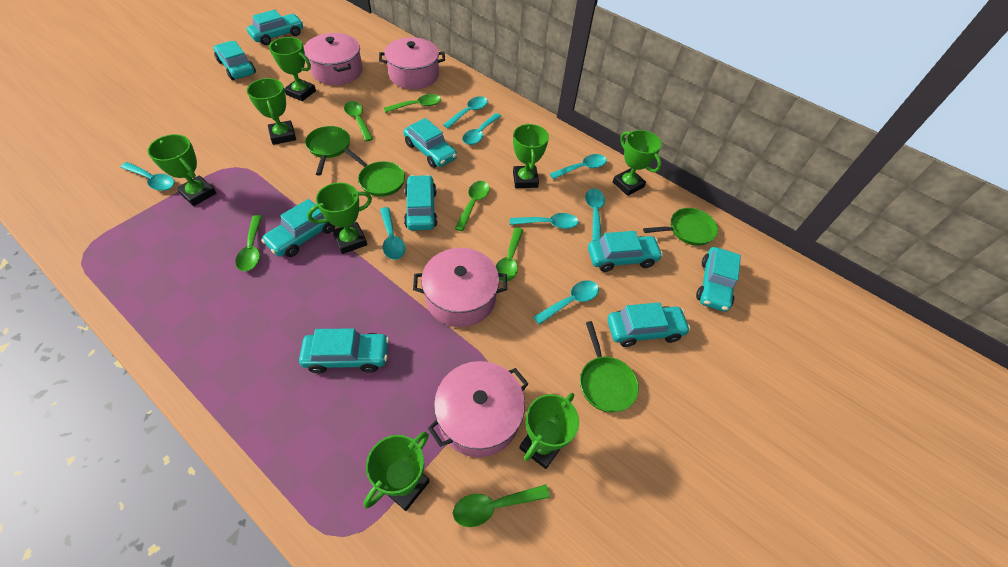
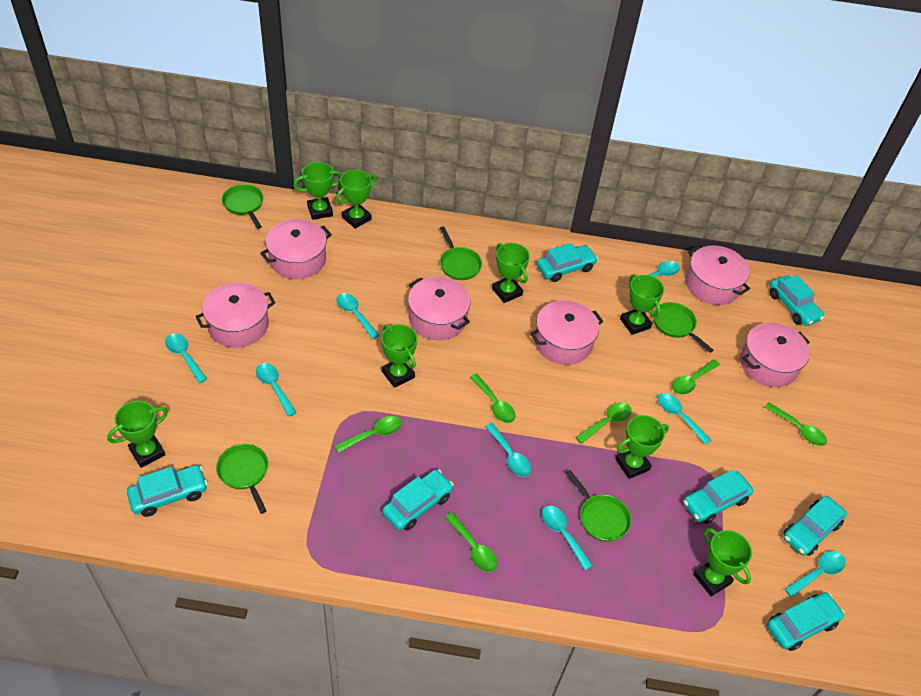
green pan: 4 -> 5
pink pot: 4 -> 6
turquoise car: 9 -> 7

